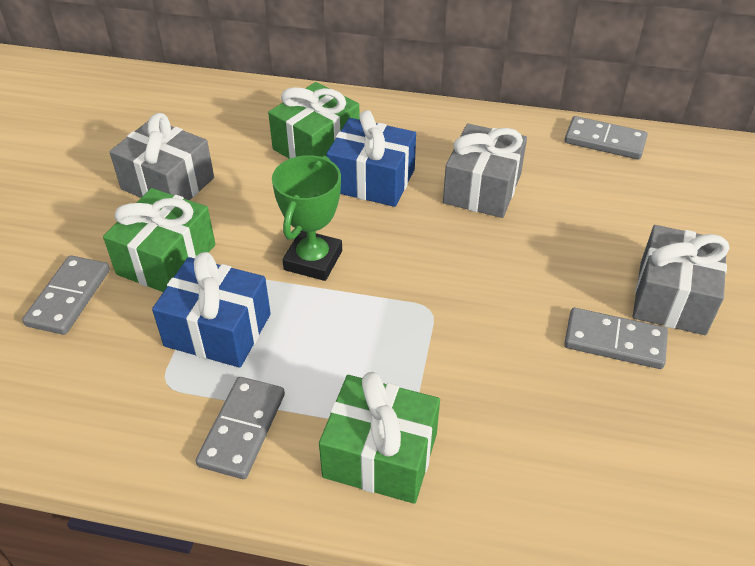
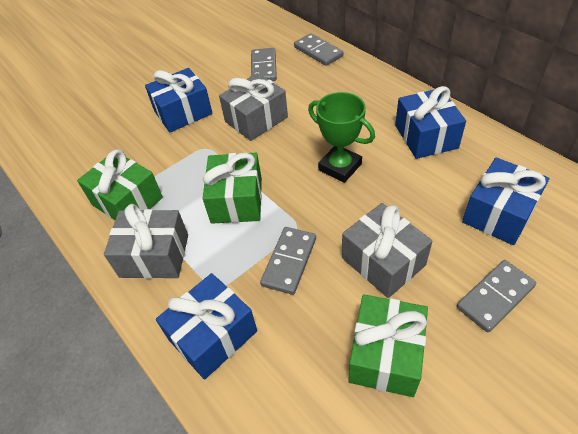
blue gift: 2 -> 4

